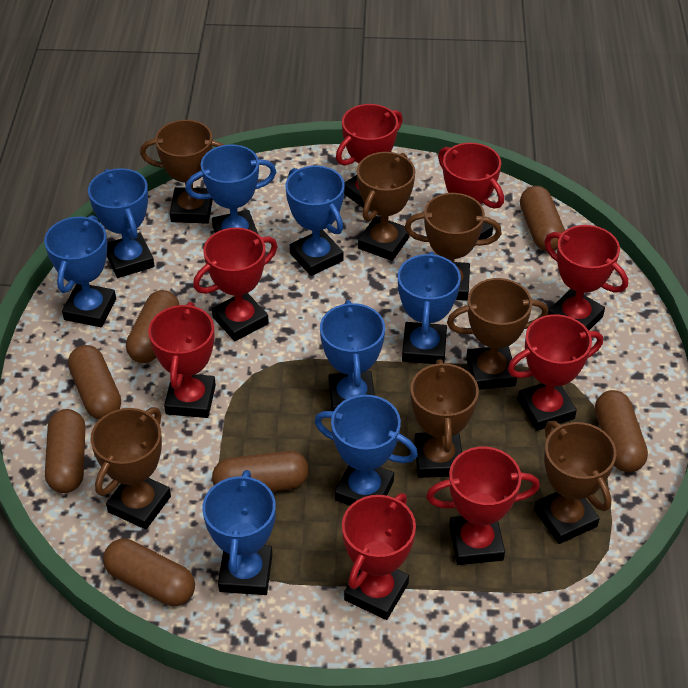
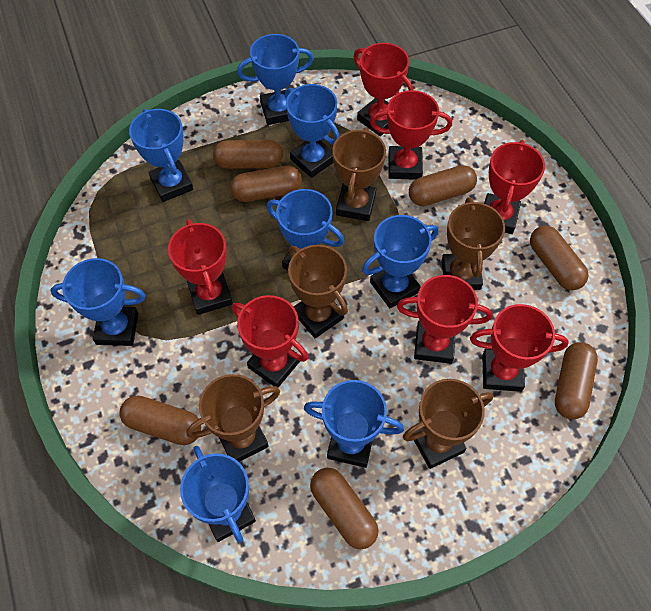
brown trophy: 7 -> 5
red trophy: 8 -> 7

